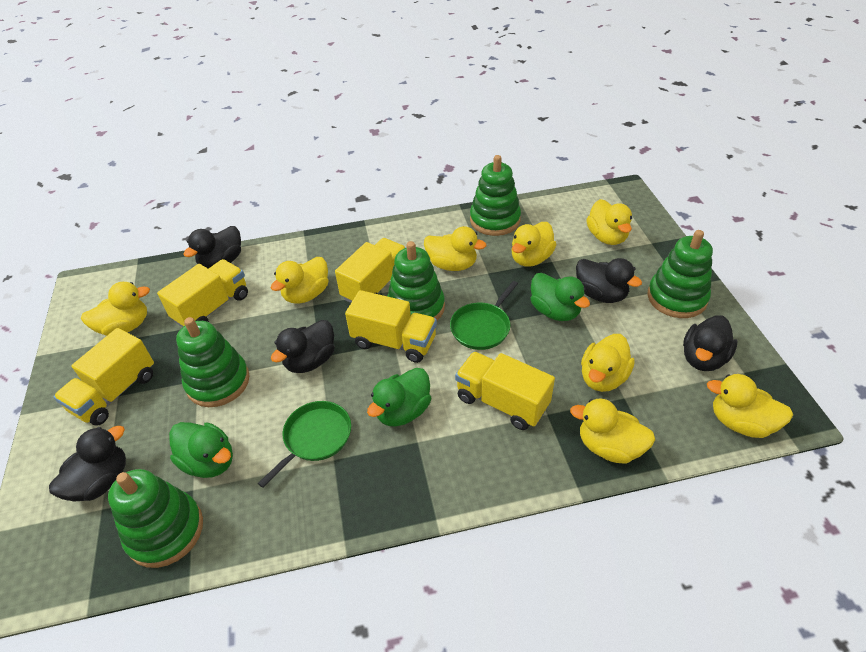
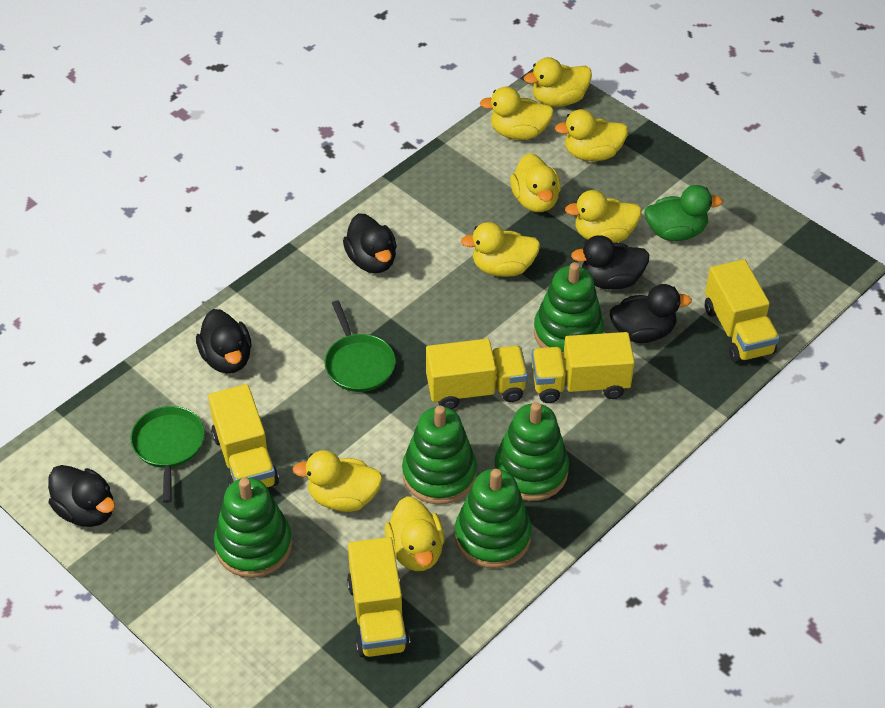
green duck: 3 -> 1

